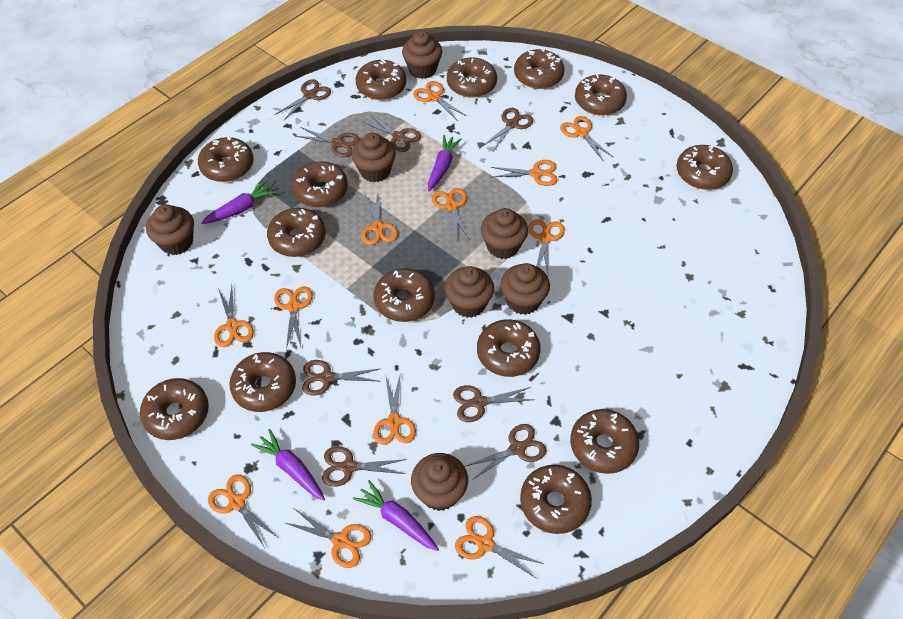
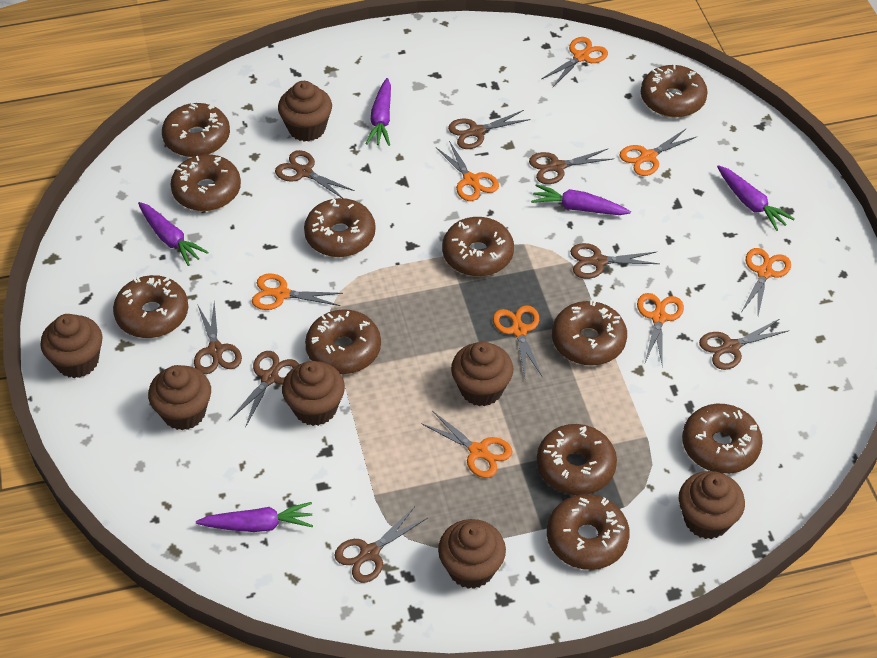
brown donut: 14 -> 11
orange scissors: 12 -> 8
purple carrot: 4 -> 5

